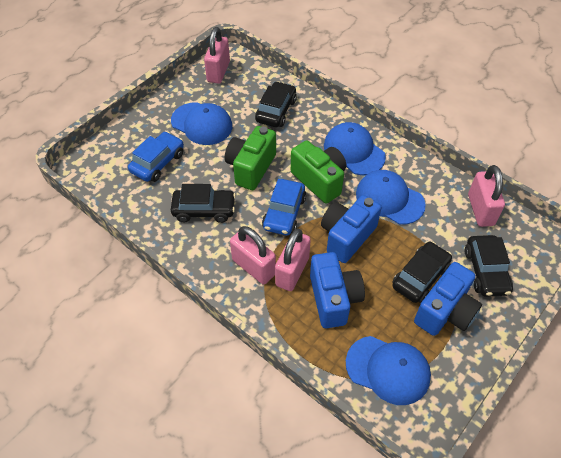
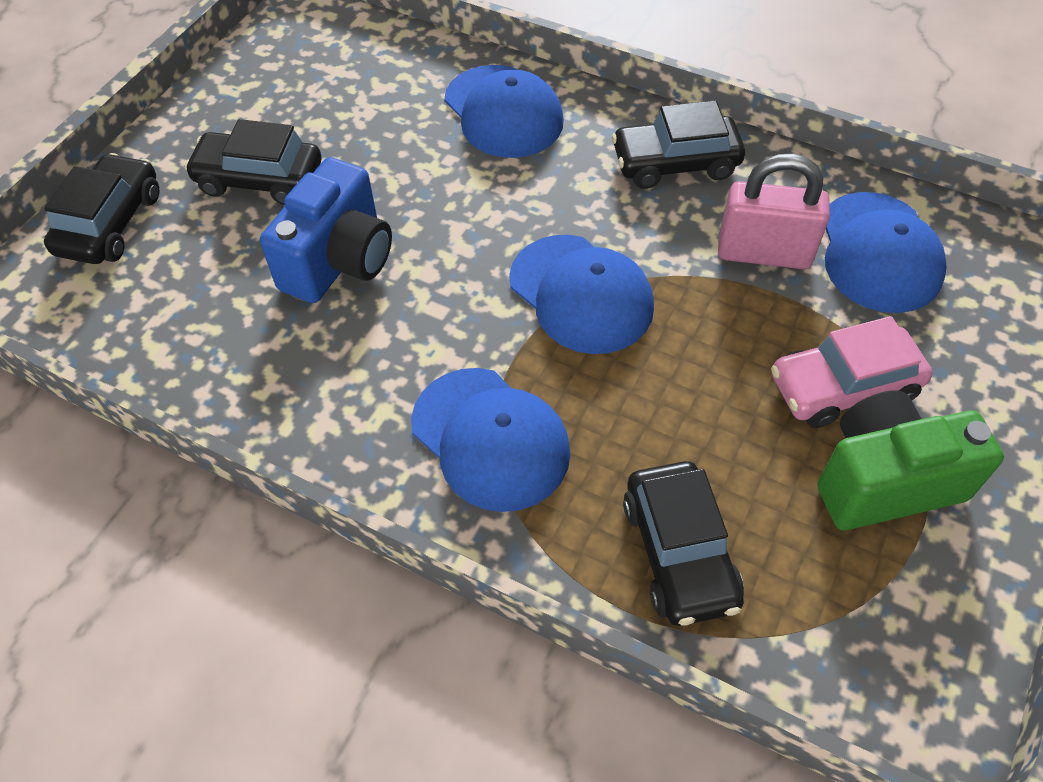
blue camera: 3 -> 1
blue car: 2 -> 0
green camera: 2 -> 1
pink car: 0 -> 1
pink padlock: 4 -> 1

